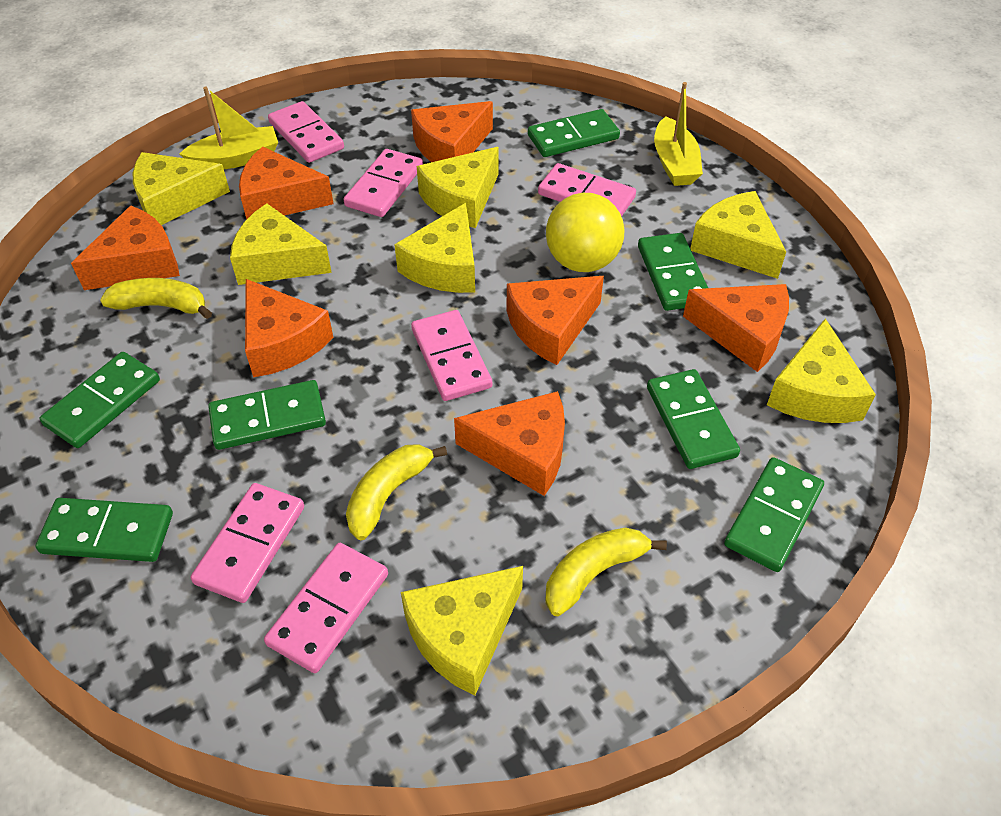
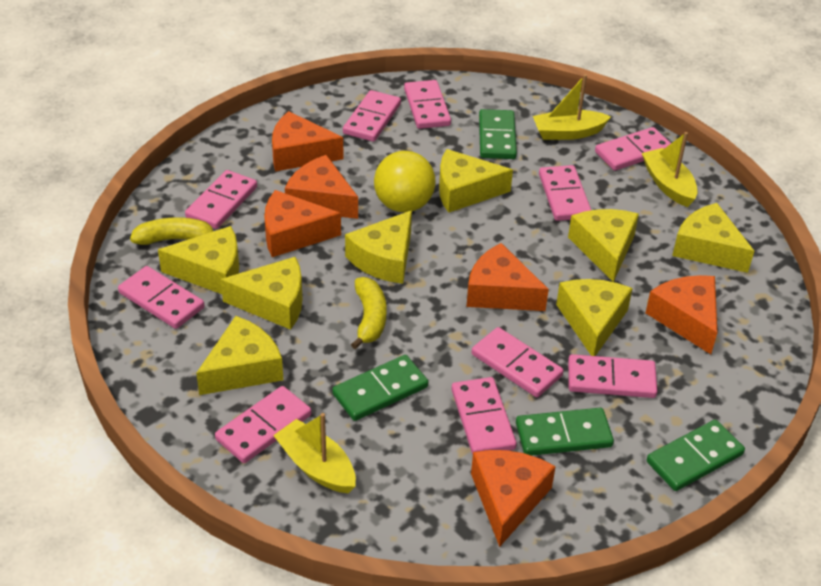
green domino: 7 -> 4
orange cheese: 7 -> 6
pink domino: 6 -> 10
yellow banana: 3 -> 2
yellow boat: 2 -> 3
yellow cheese: 7 -> 8

